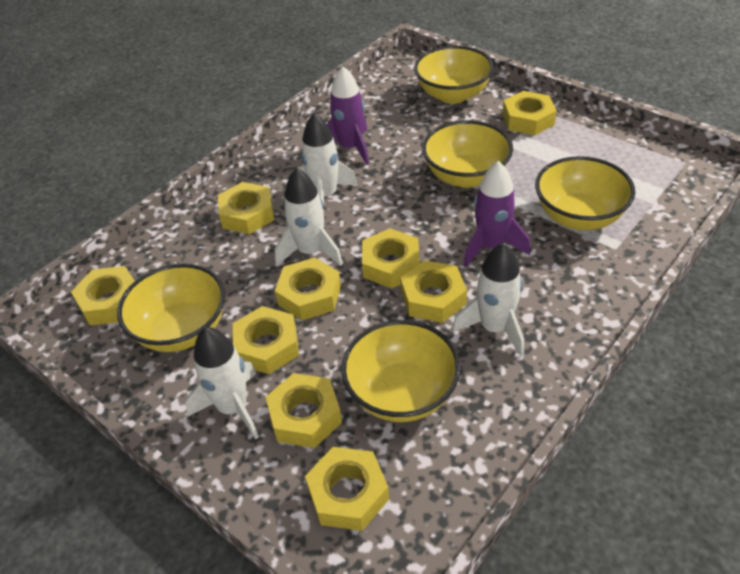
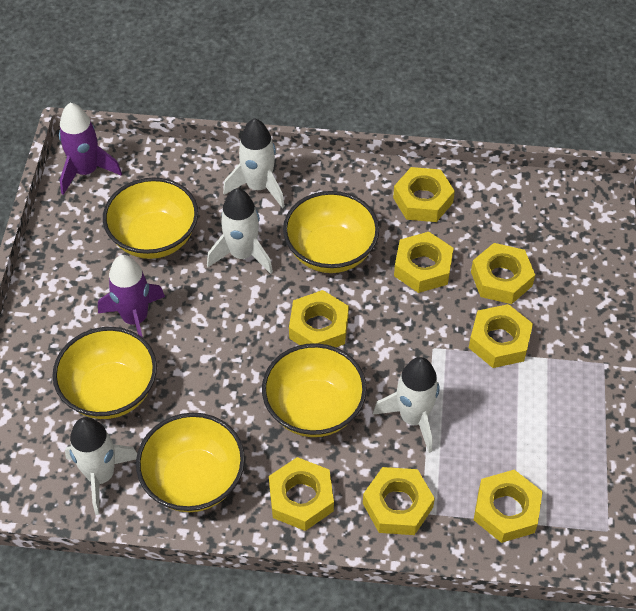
yellow nut: 9 -> 8

